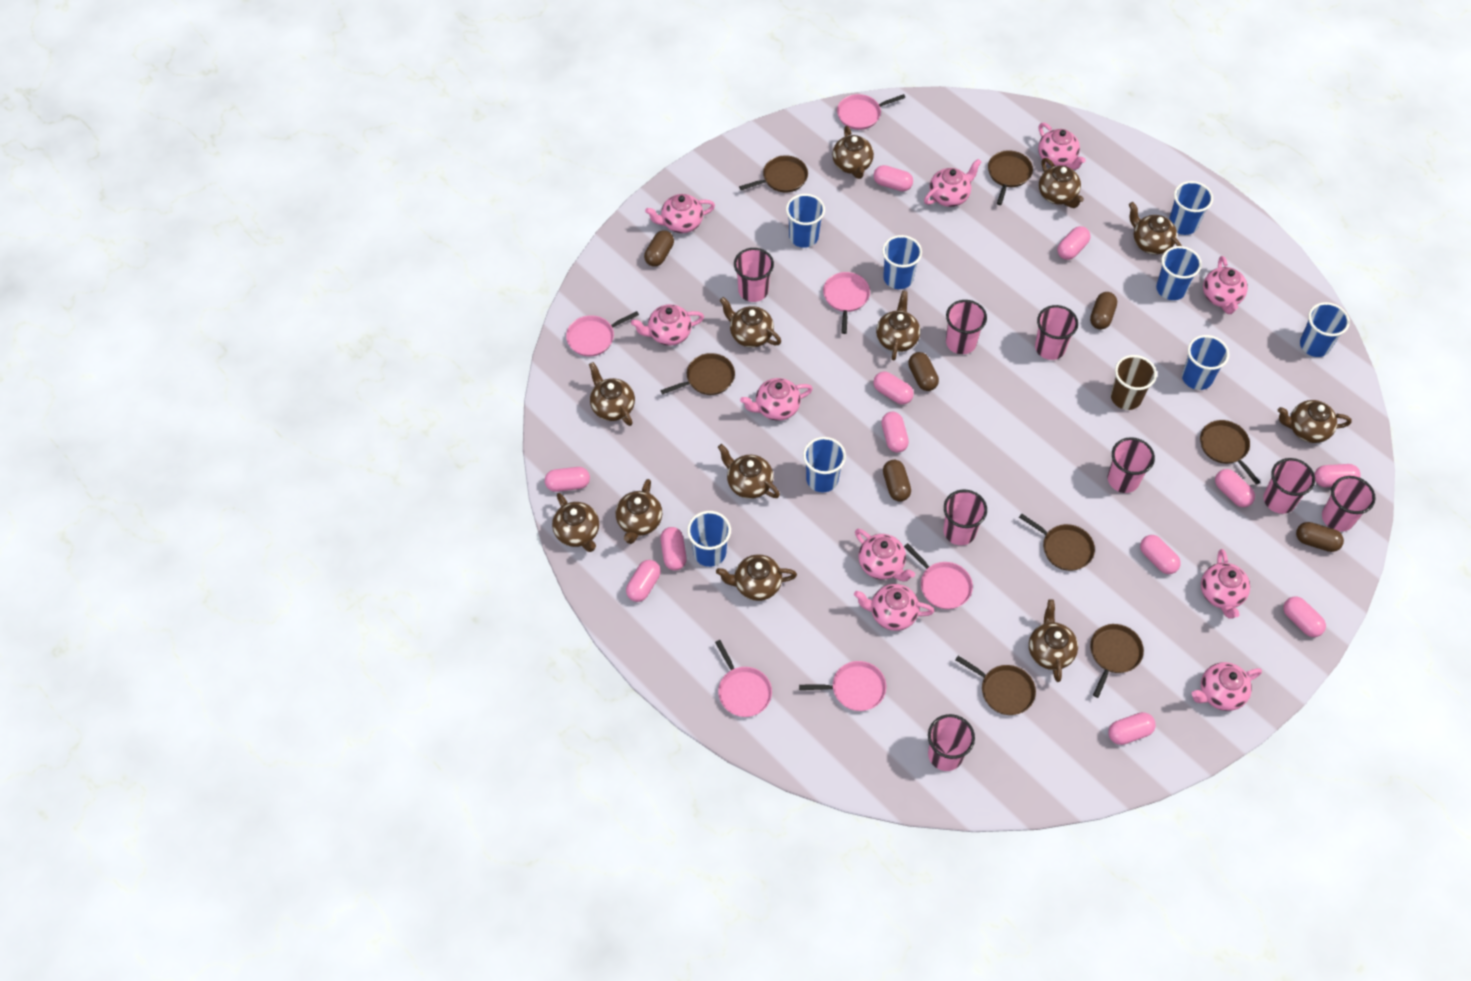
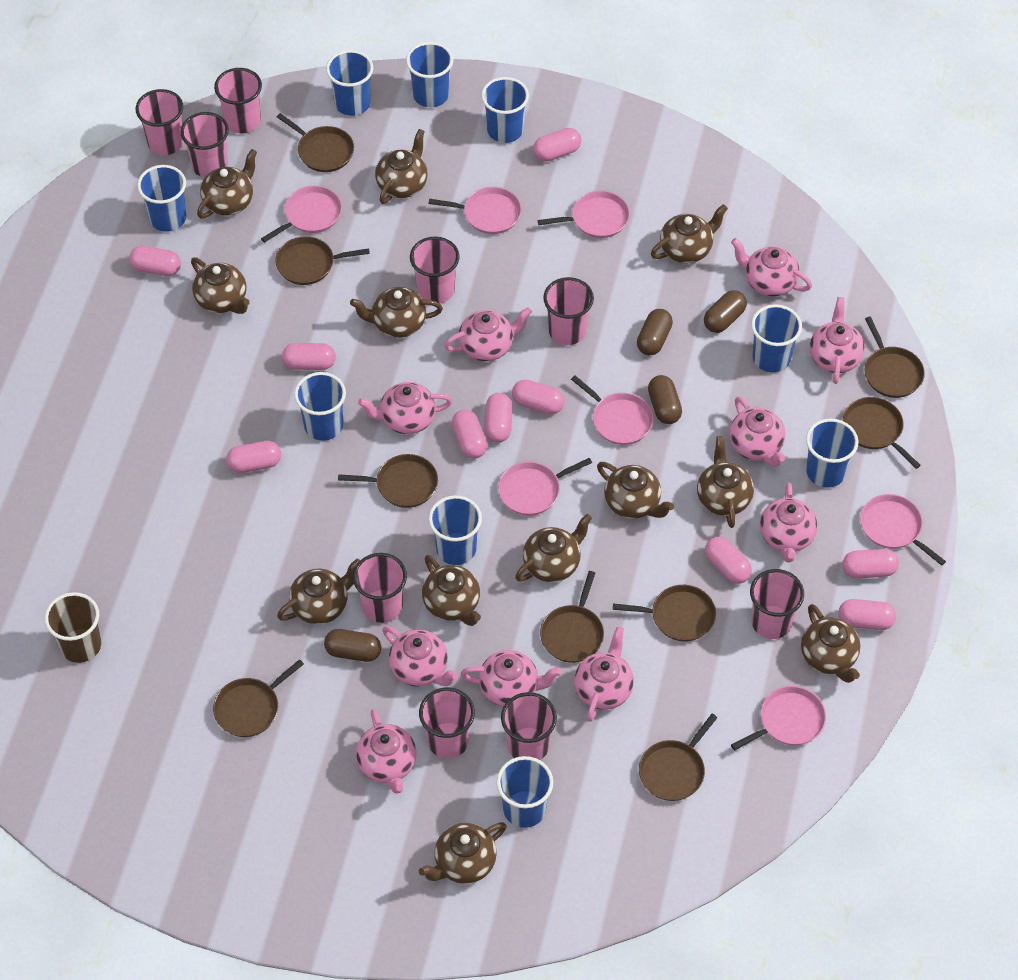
blue cup: 8 -> 9
brown capsule: 5 -> 4
brown pan: 7 -> 9
pink capsule: 12 -> 10
pink cup: 8 -> 9
pink pan: 6 -> 7

